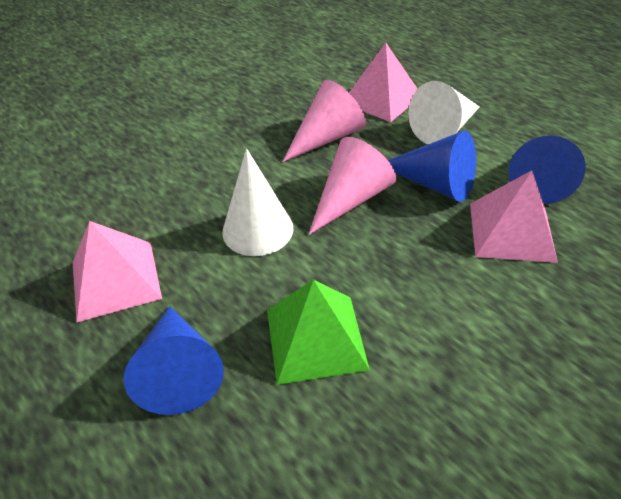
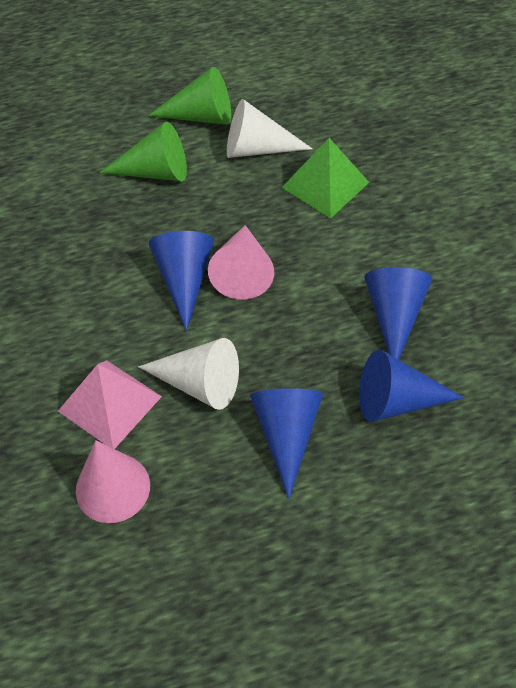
blue cone: 3 -> 4
green cone: 0 -> 2
pink pyramid: 3 -> 1

